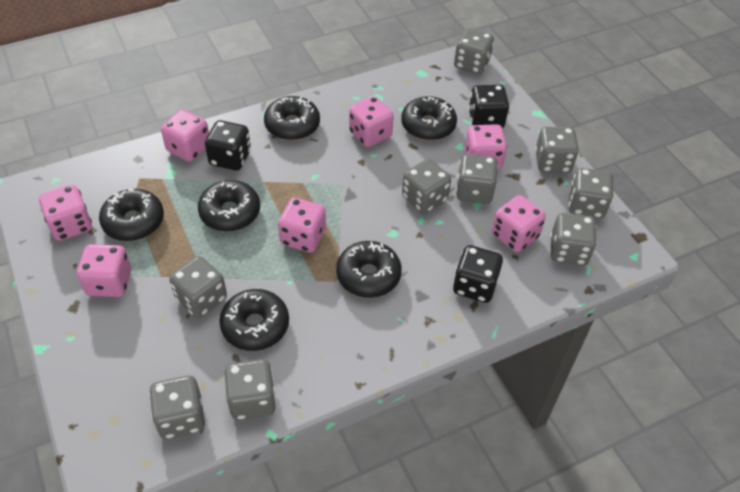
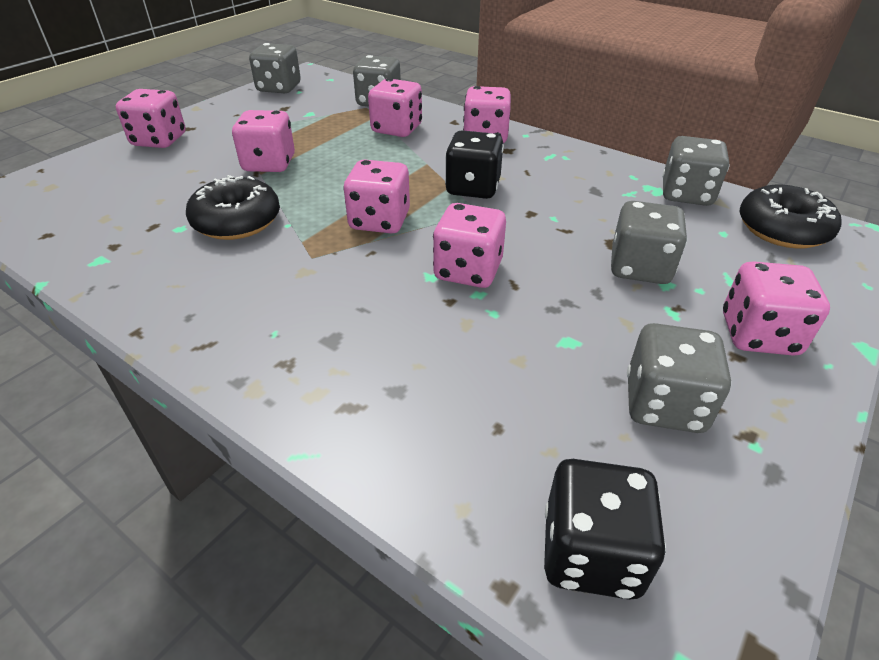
black dice: 3 -> 2
black donut: 6 -> 2
grey dice: 9 -> 5

